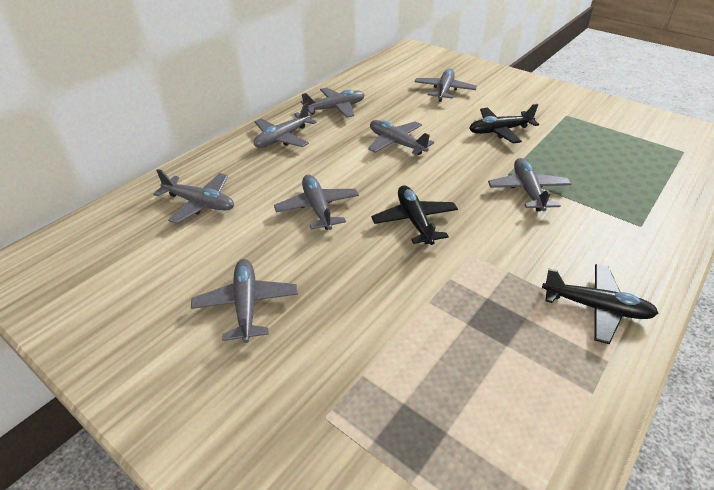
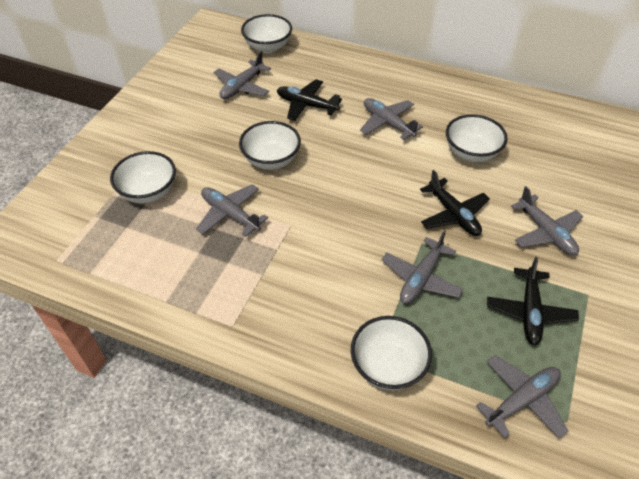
grey plane: 8 -> 6
white bowl: 0 -> 5

